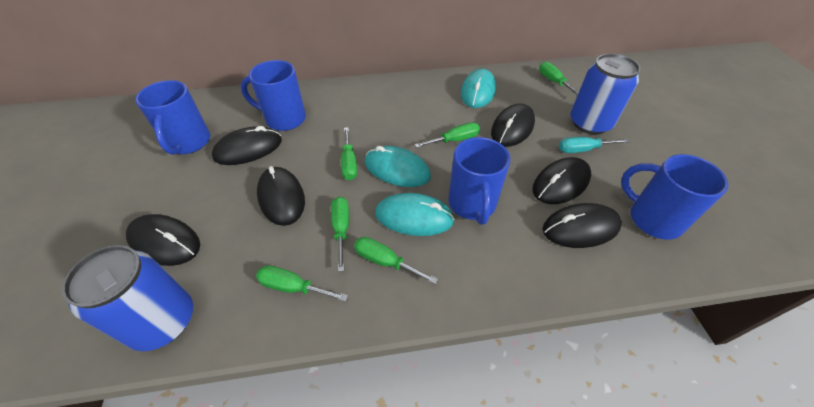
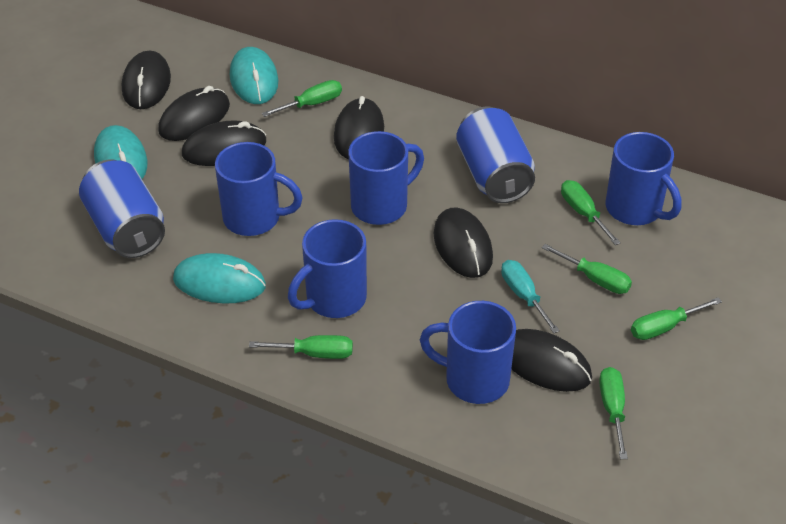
blue mug: 4 -> 5

